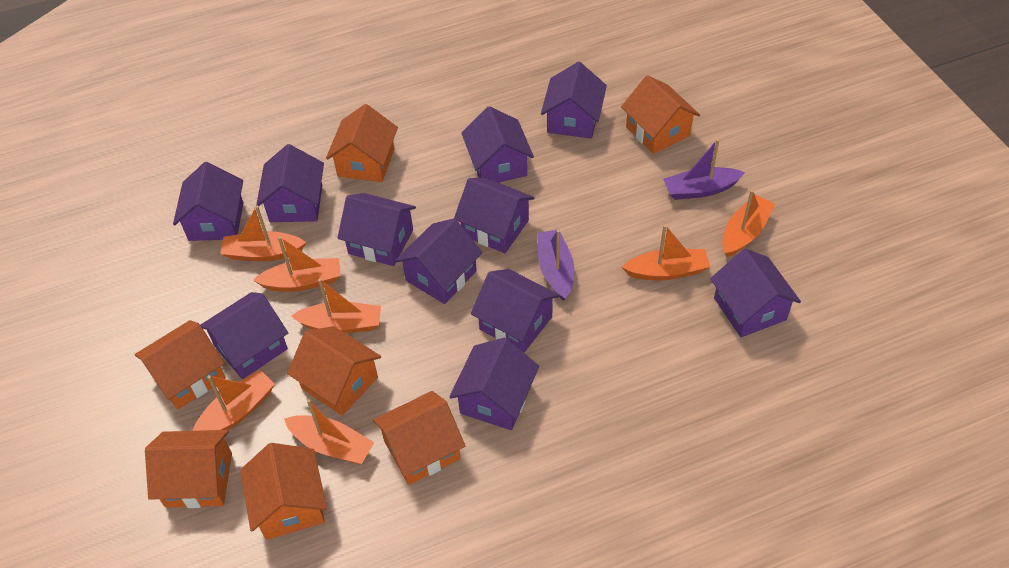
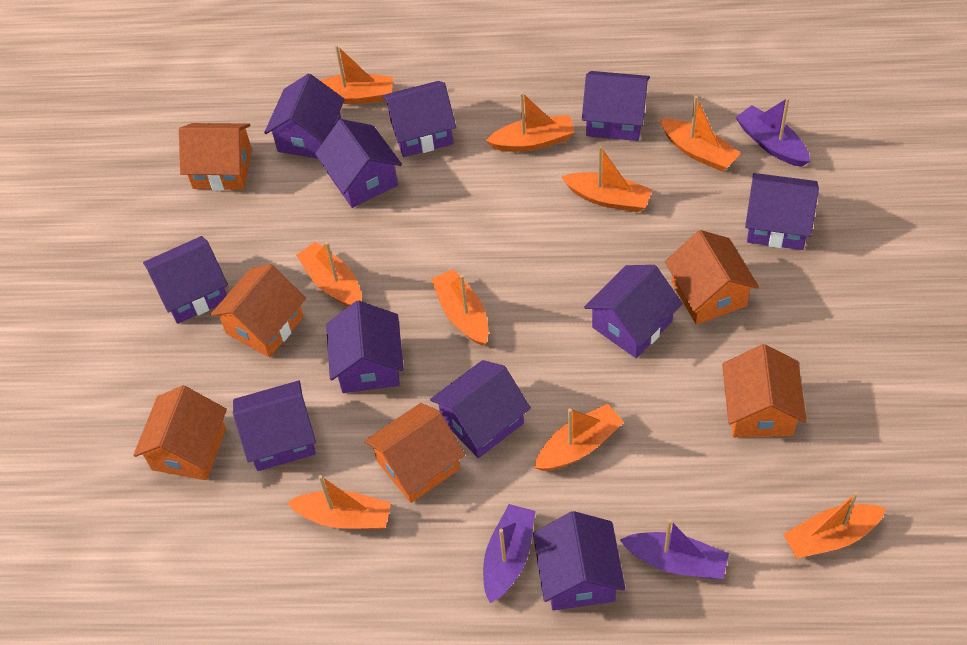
orange boat: 7 -> 9
orange house: 7 -> 6
purple boat: 2 -> 3

